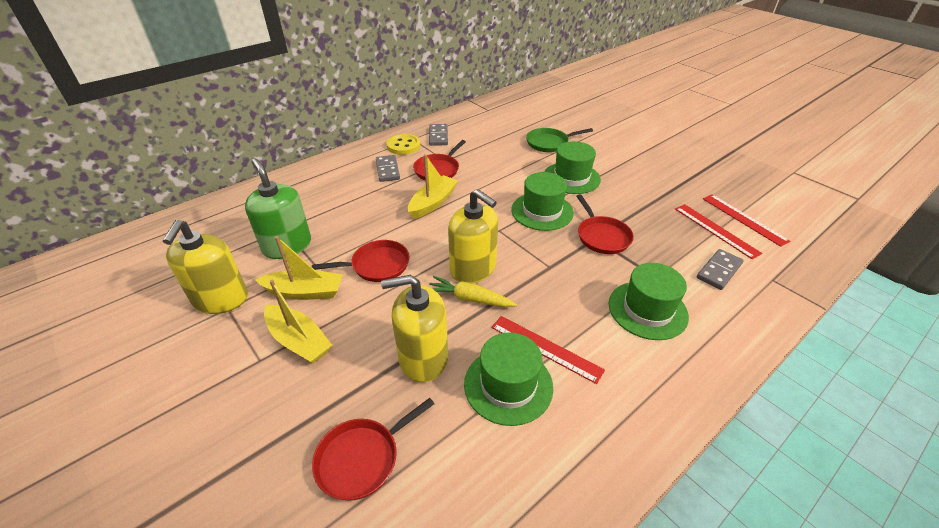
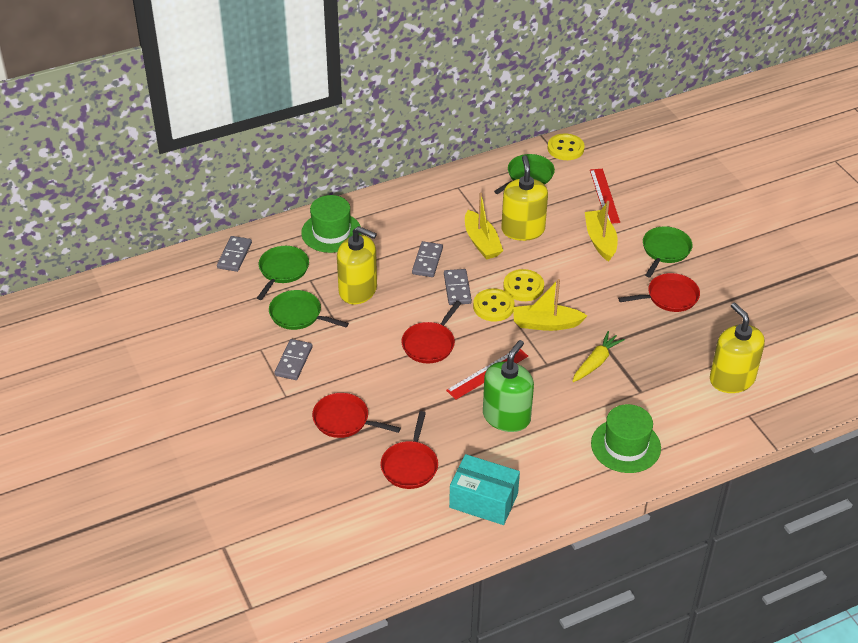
green hat: 4 -> 2
green pan: 1 -> 4
grey domino: 3 -> 4
red ruler: 3 -> 2
turquoise box: 0 -> 1
yellow button: 1 -> 3

